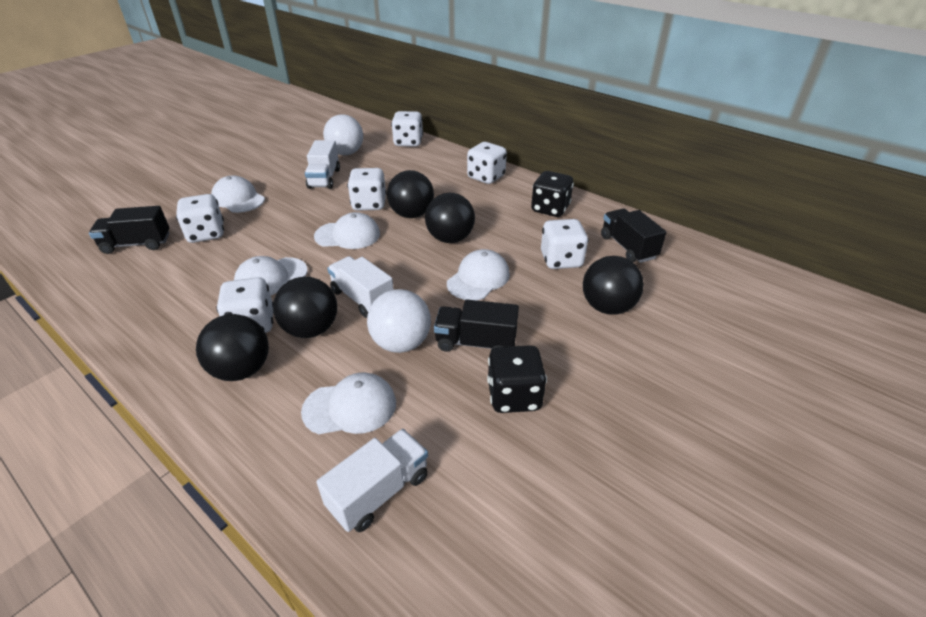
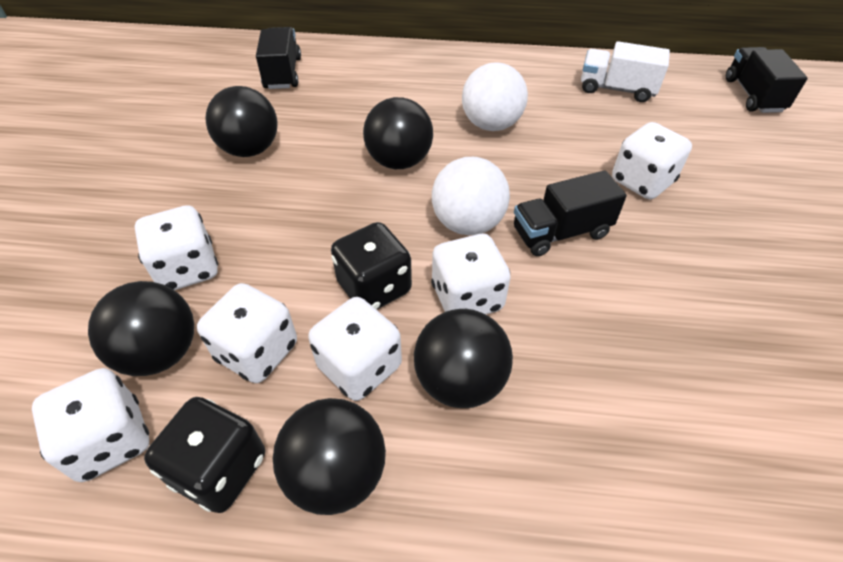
white cap: 5 -> 0
white truck: 3 -> 1

